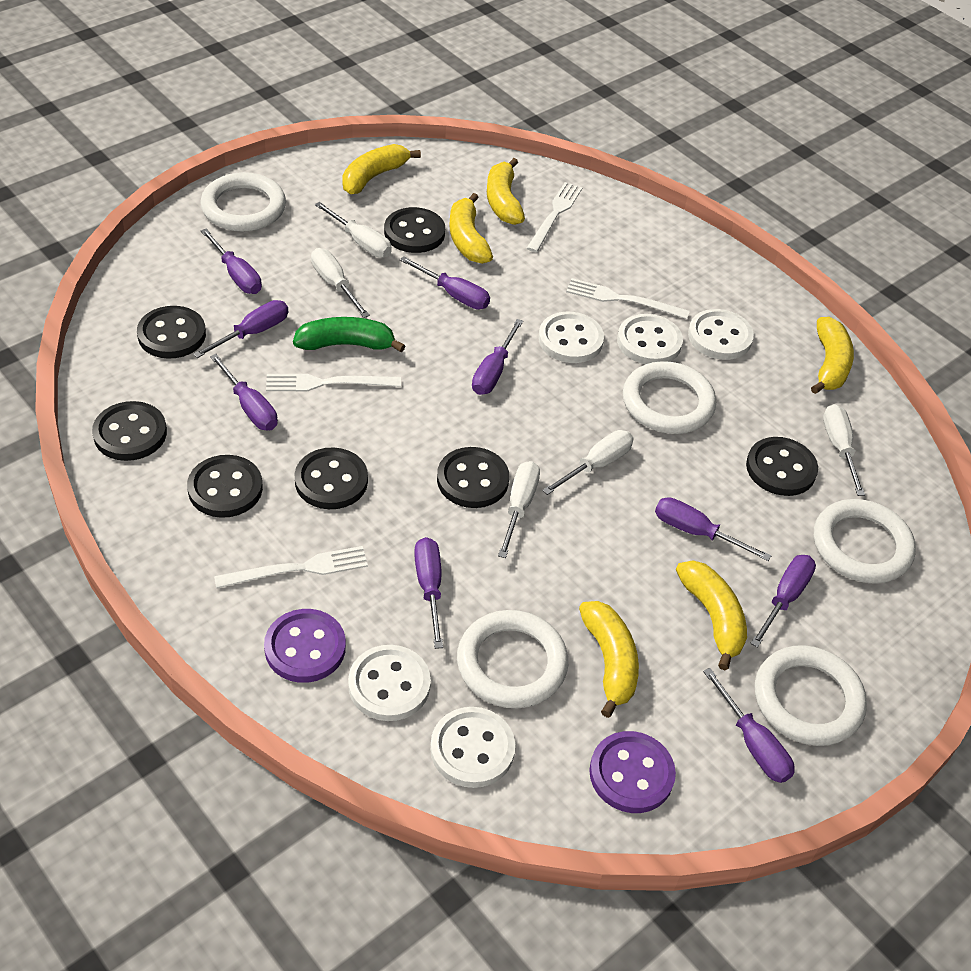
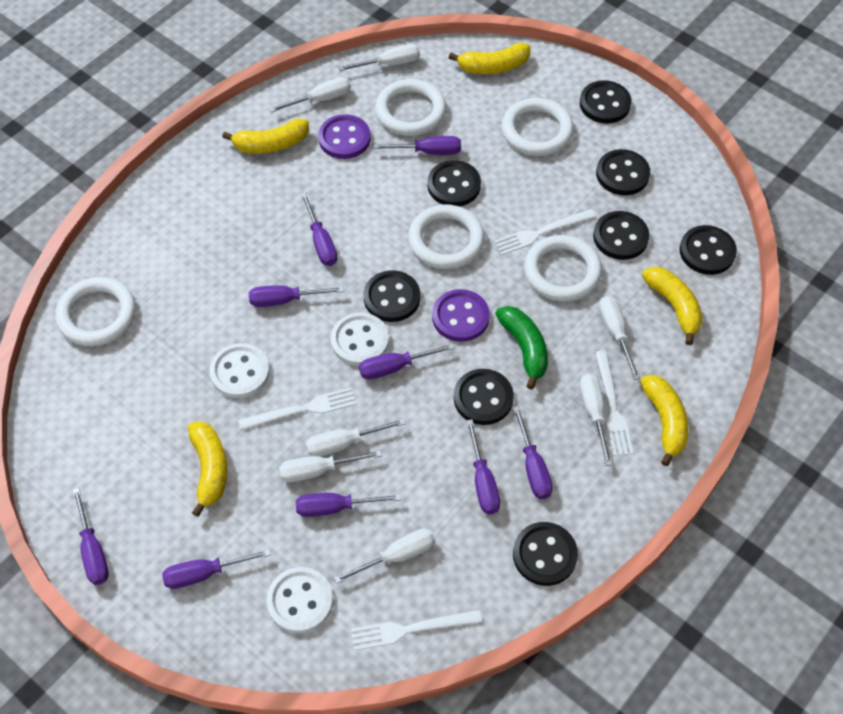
black button: 7 -> 8
white button: 5 -> 3
white screwdriver: 5 -> 7
yellow banana: 6 -> 5

